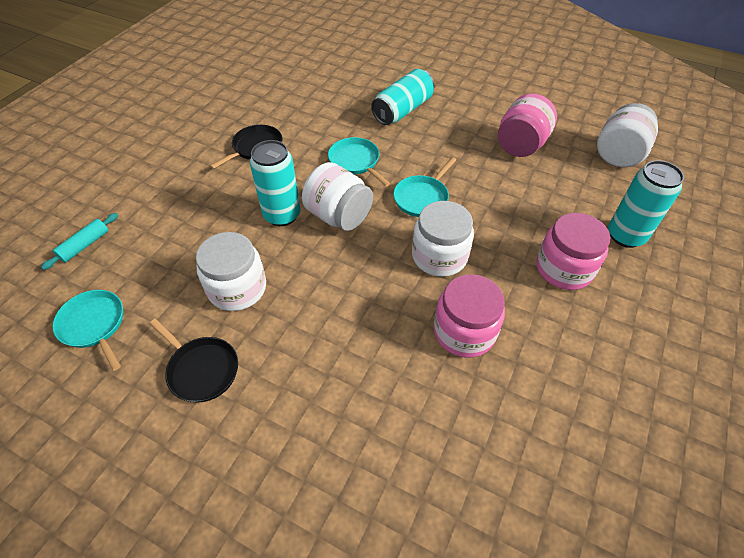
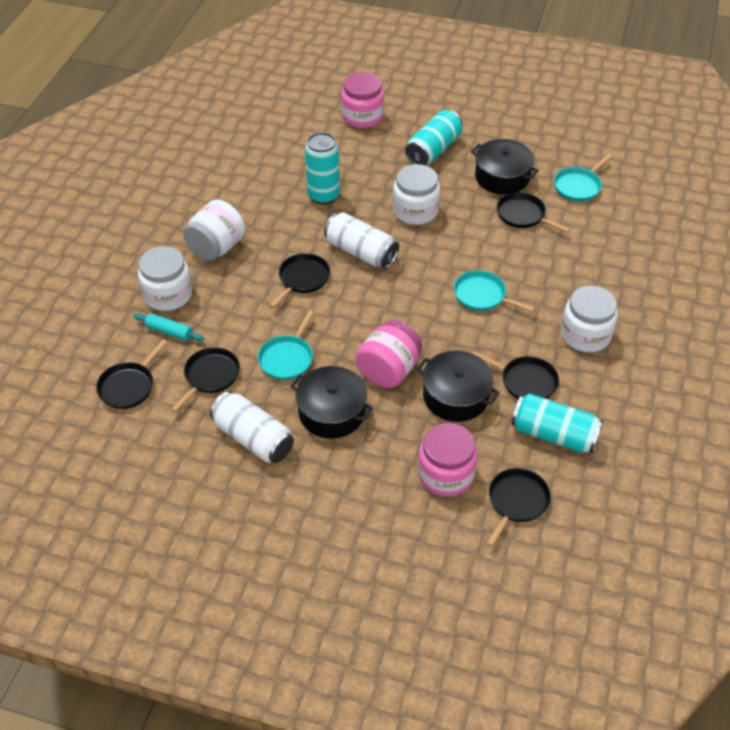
black pan: 2 -> 6
black pot: 0 -> 3
white can: 0 -> 2

